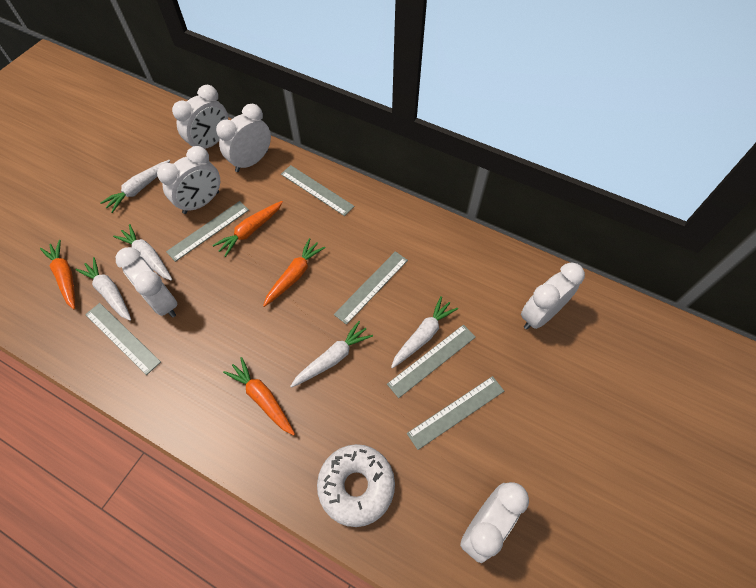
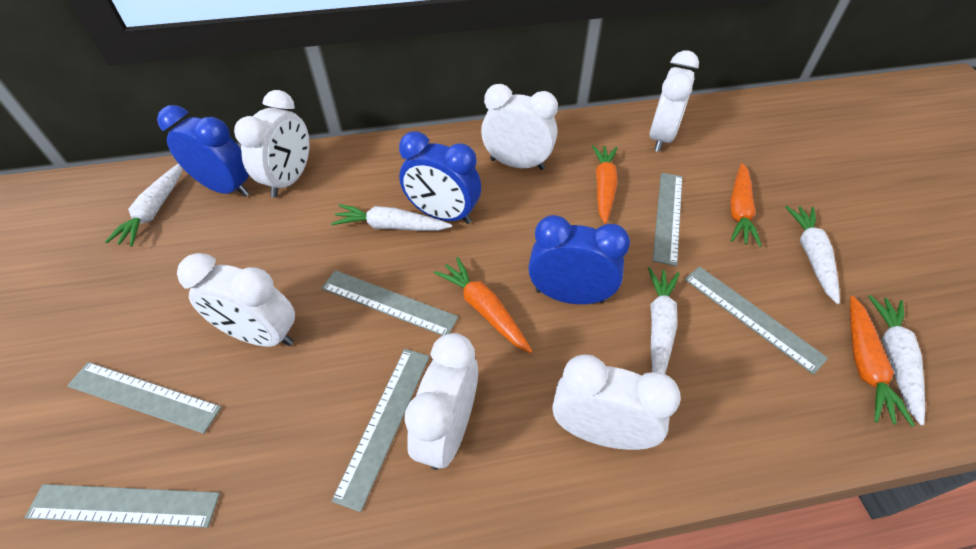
blue clock: 0 -> 3
white donut: 1 -> 0

